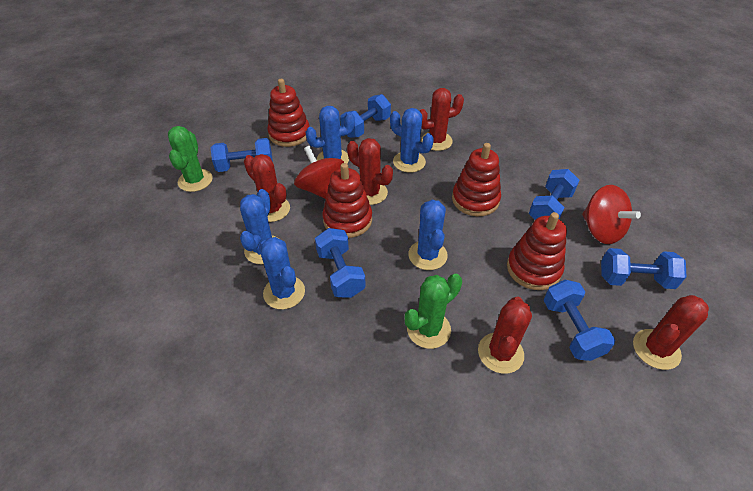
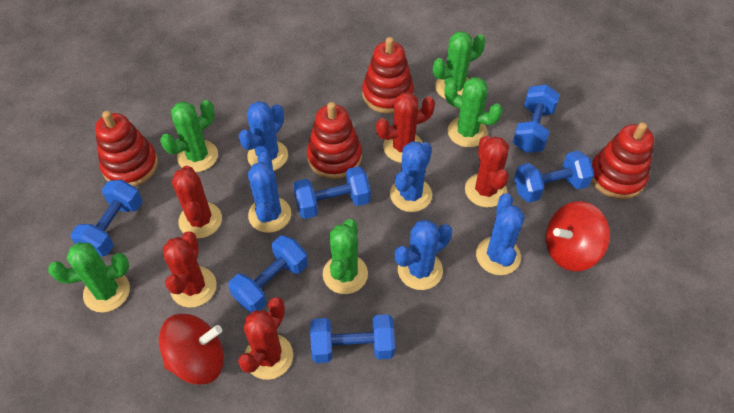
green cactus: 2 -> 5

